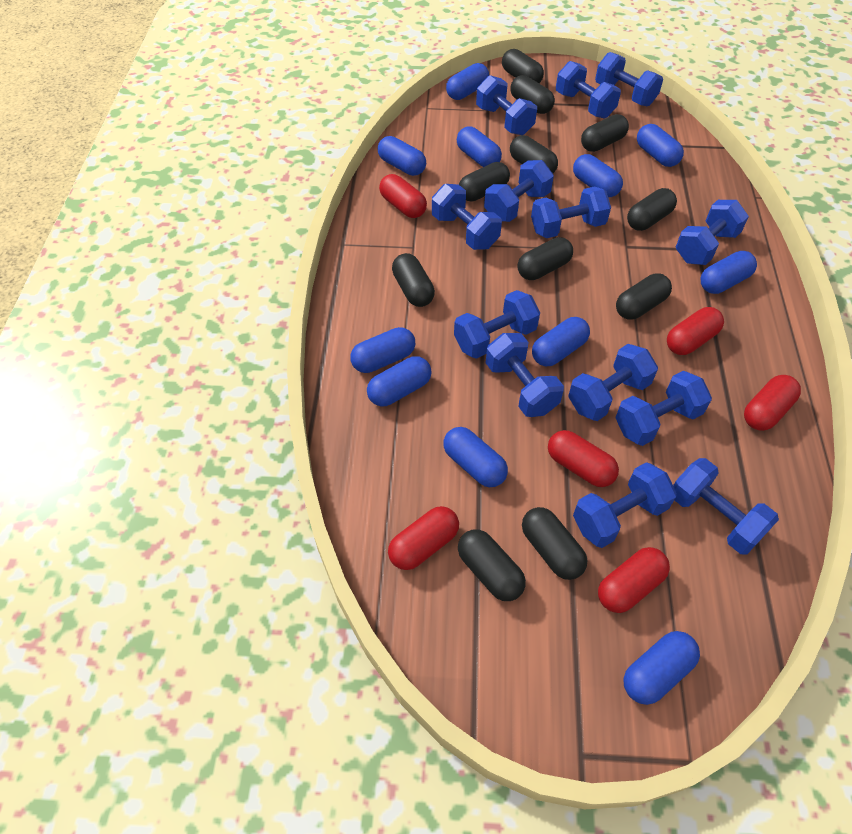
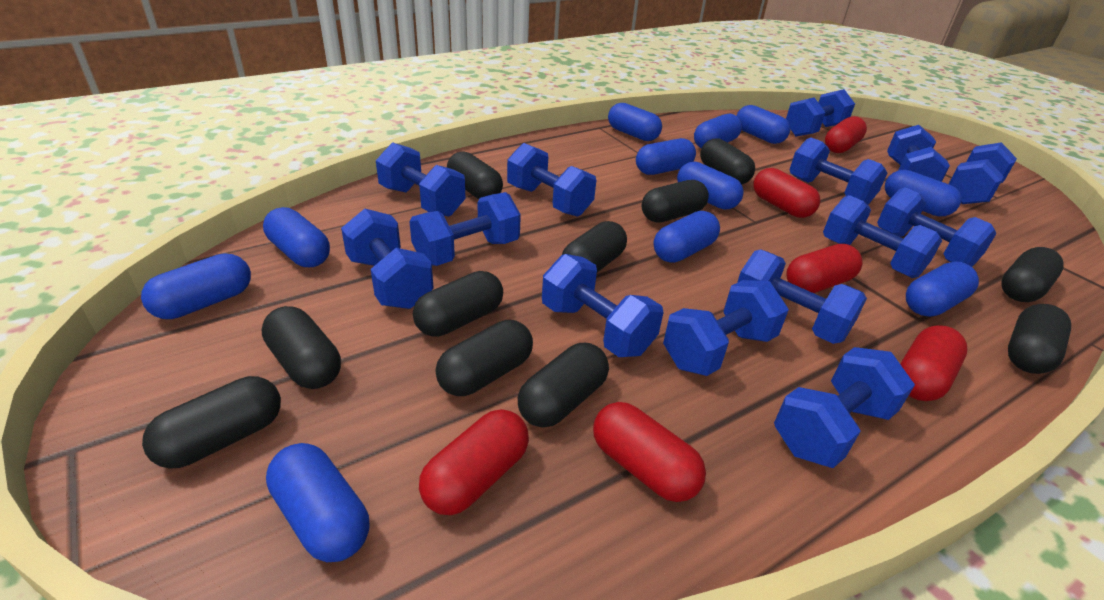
blue dumbbell: 13 -> 14

